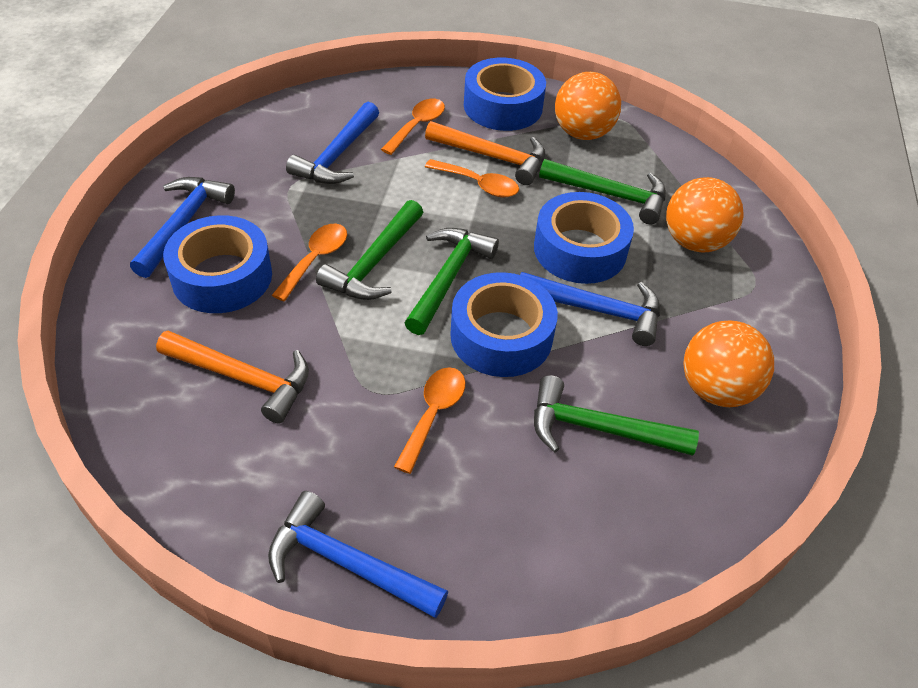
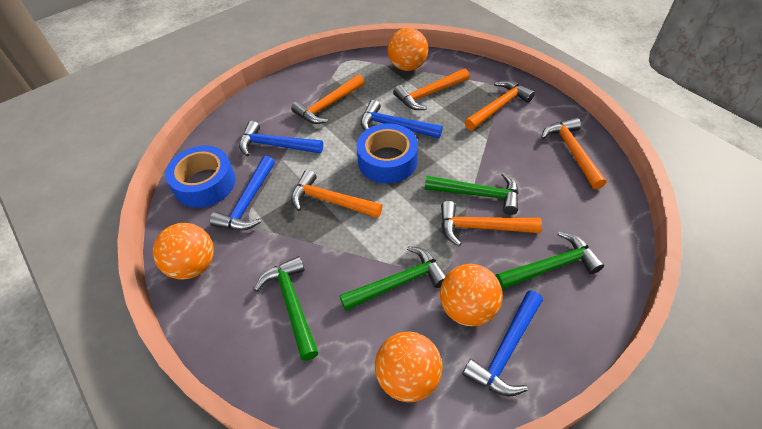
blue tape: 4 -> 2
orange ball: 3 -> 4
orange hammer: 2 -> 6
orange spoon: 4 -> 0

